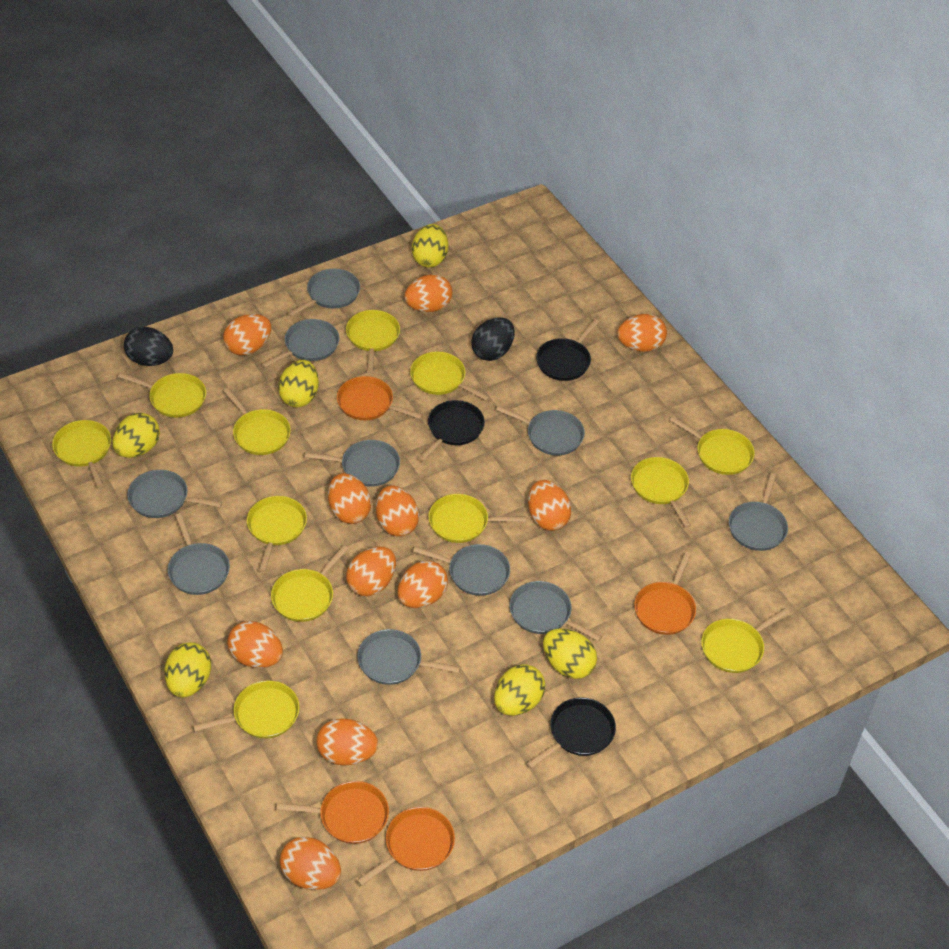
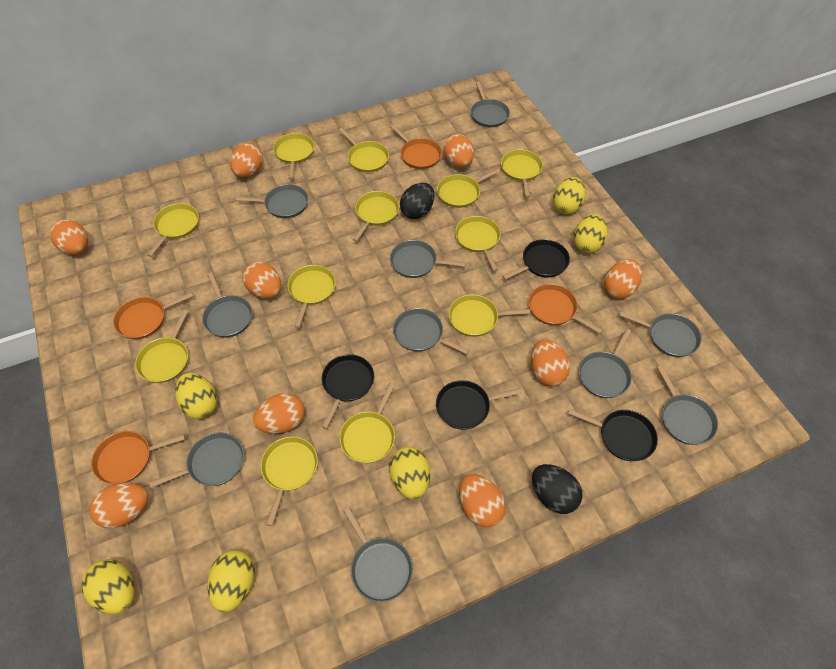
black pan: 3 -> 4
orange egg: 11 -> 9

